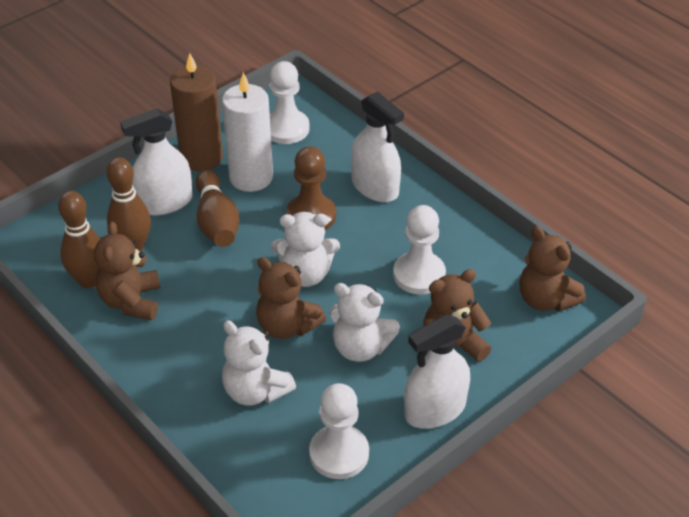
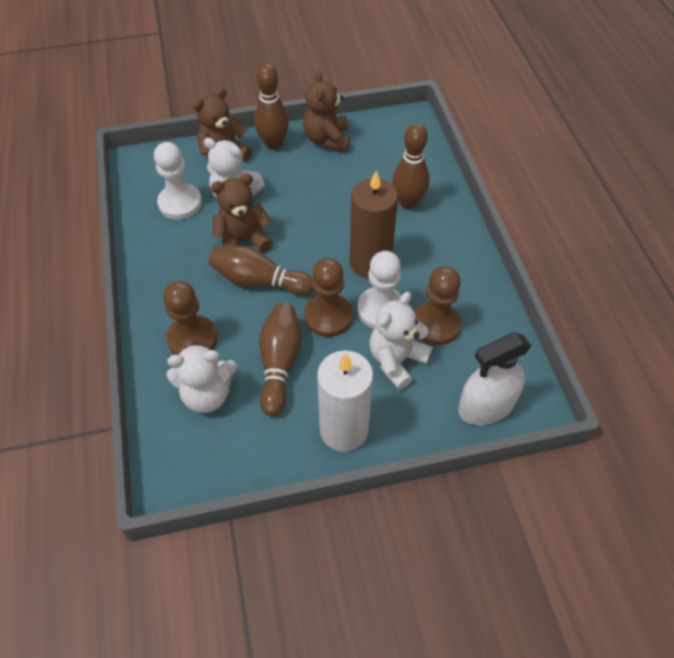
brown bowling pin: 3 -> 4
brown pawn: 1 -> 3
brown teddy bear: 4 -> 3
white pawn: 3 -> 2
white spray bottle: 3 -> 1

